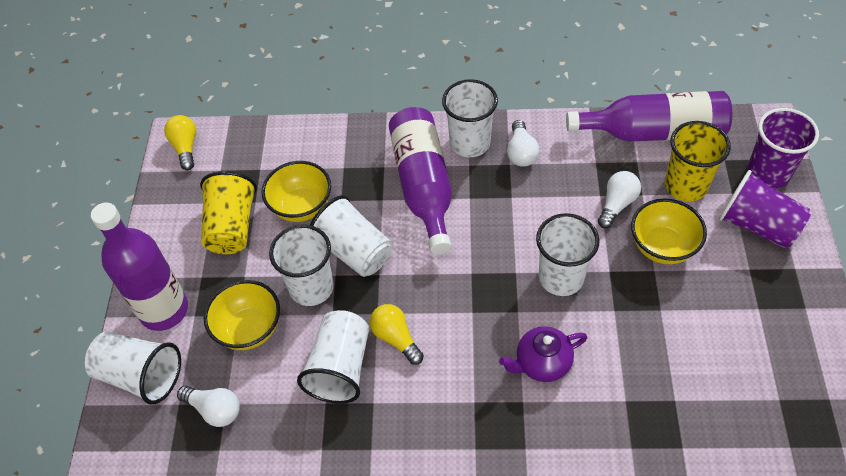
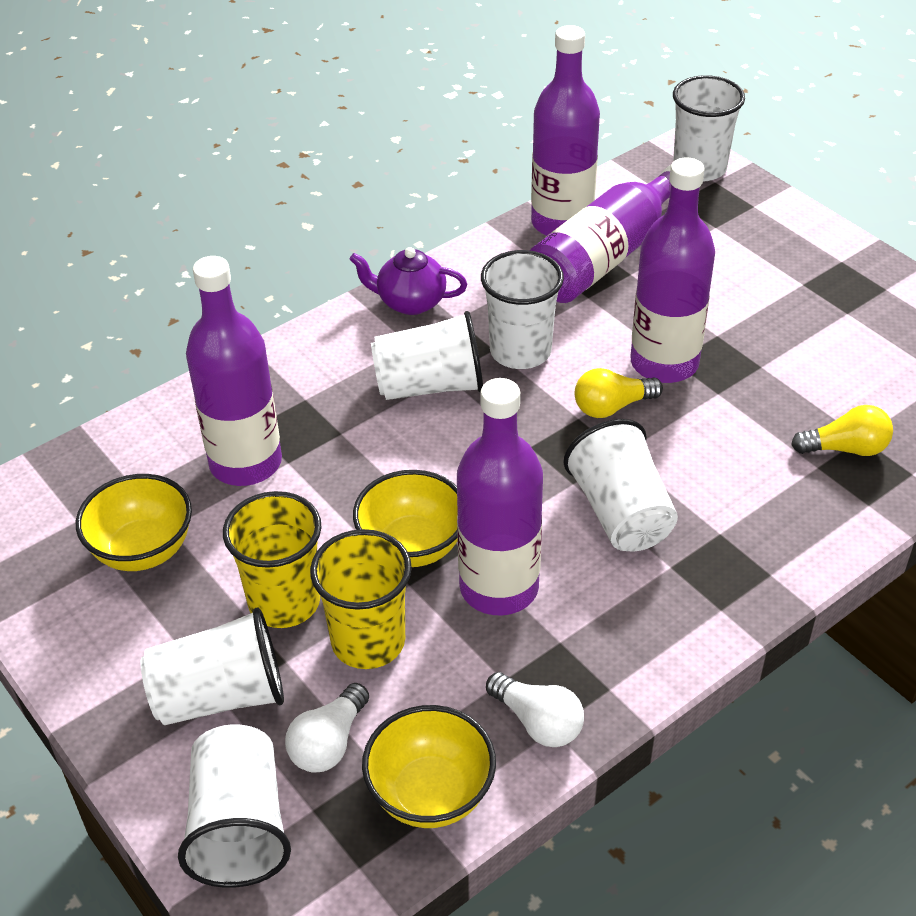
purple bottle: 3 -> 5
purple cup: 2 -> 0
white light bulb: 3 -> 2

